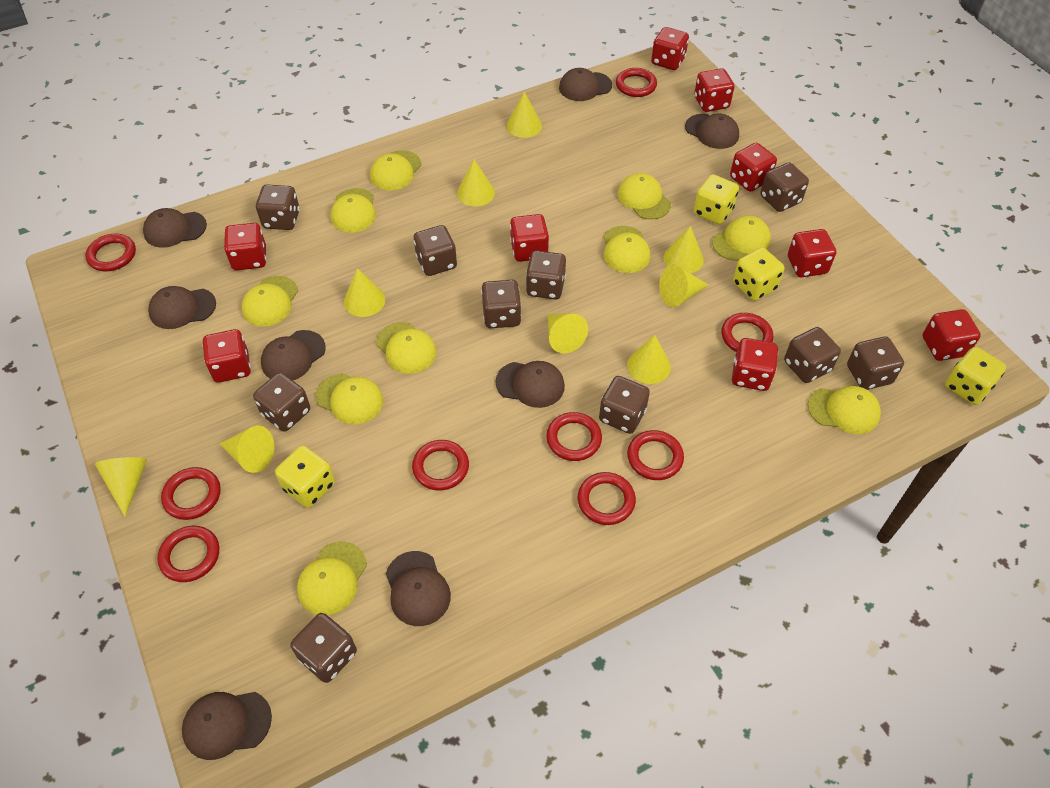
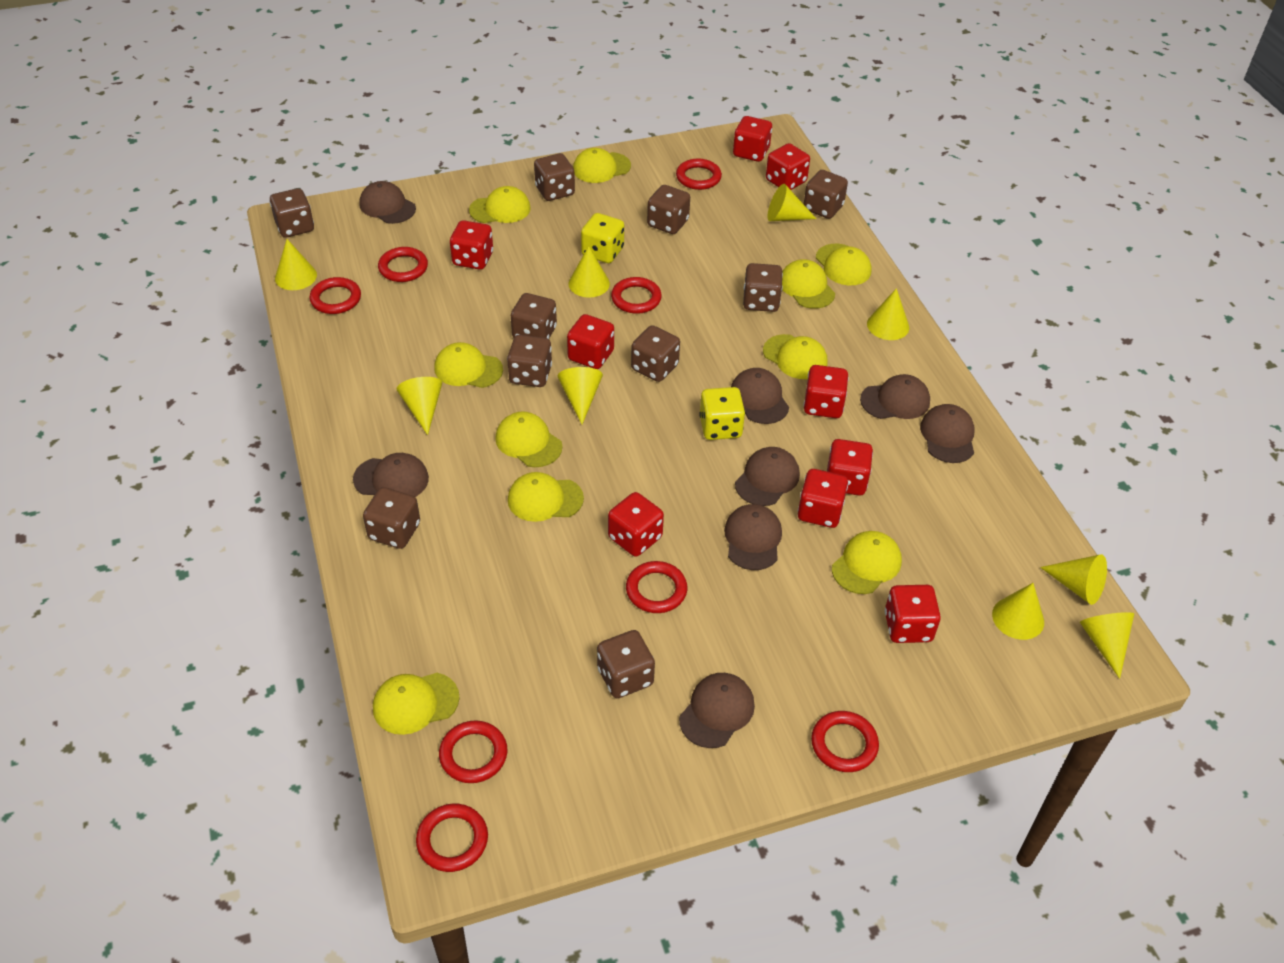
red ring: 9 -> 8
yellow dice: 4 -> 2

